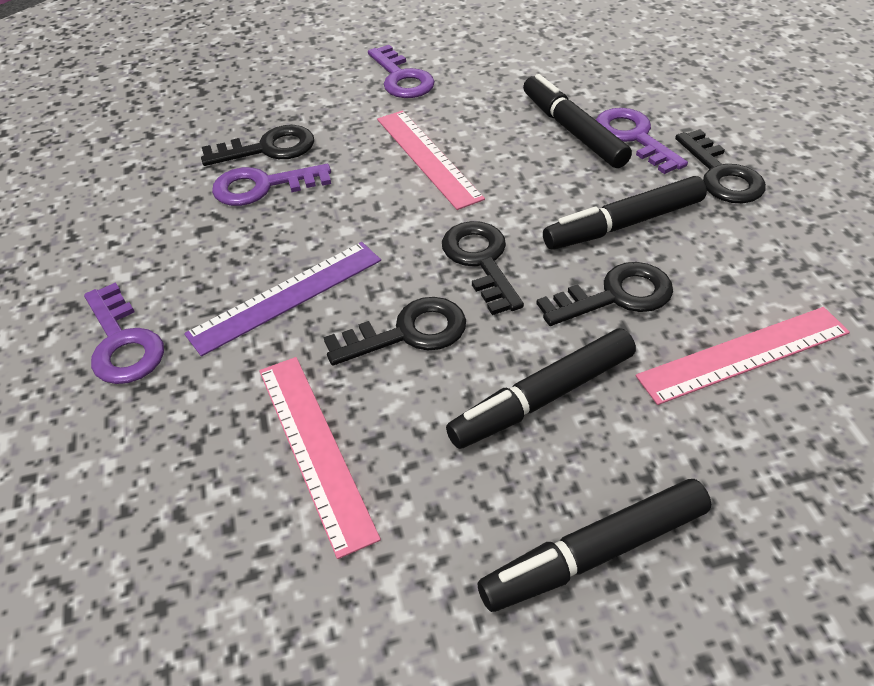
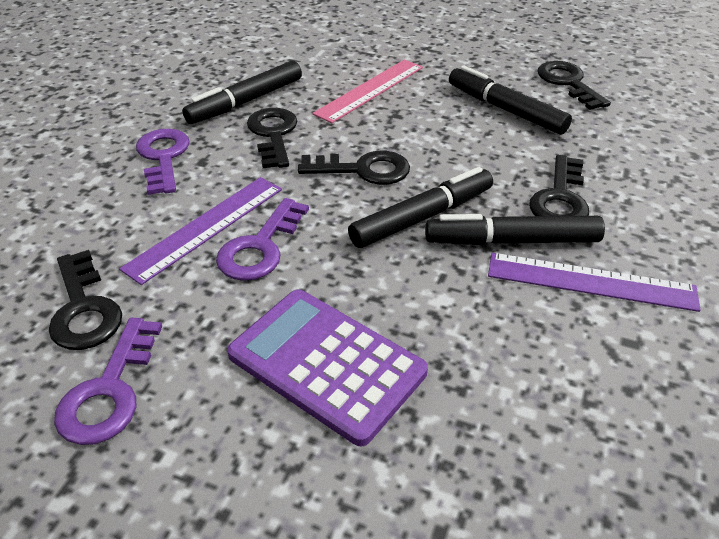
pink ruler: 3 -> 1
purple calculator: 0 -> 1
purple key: 4 -> 3
purple ruler: 1 -> 2

